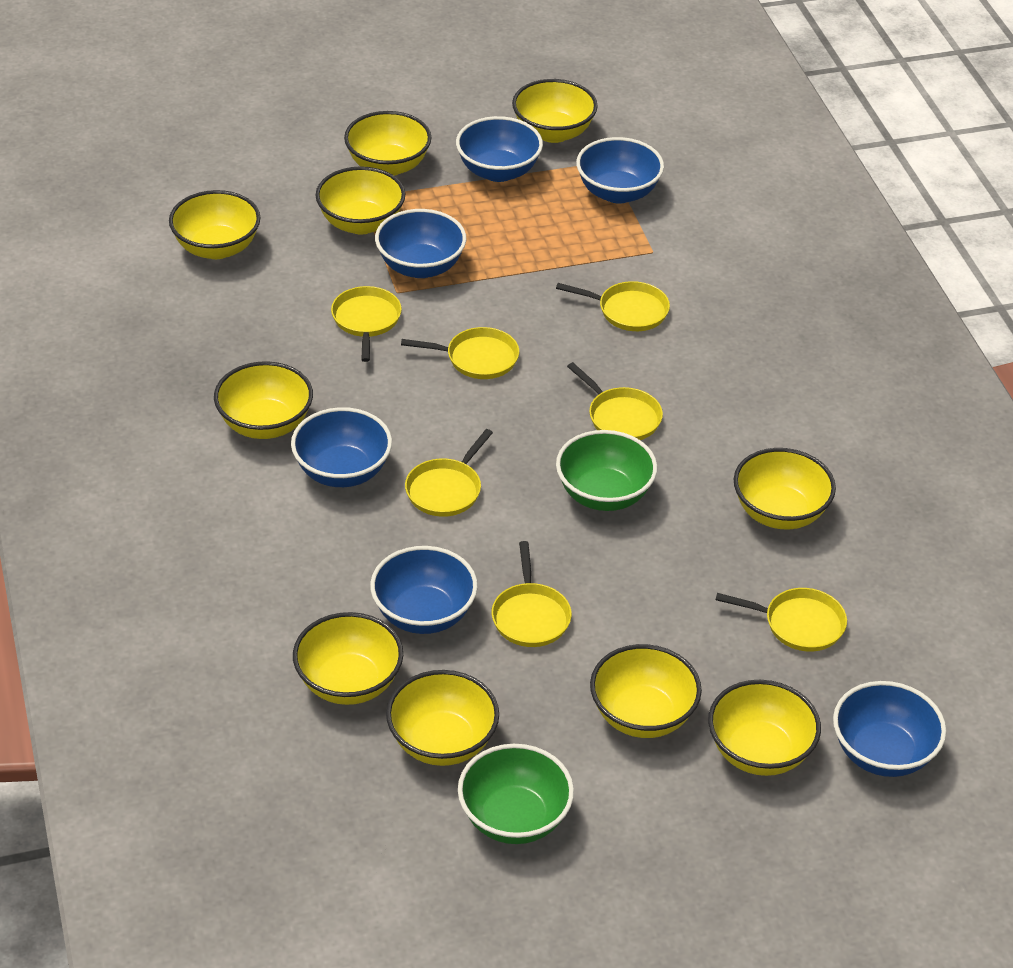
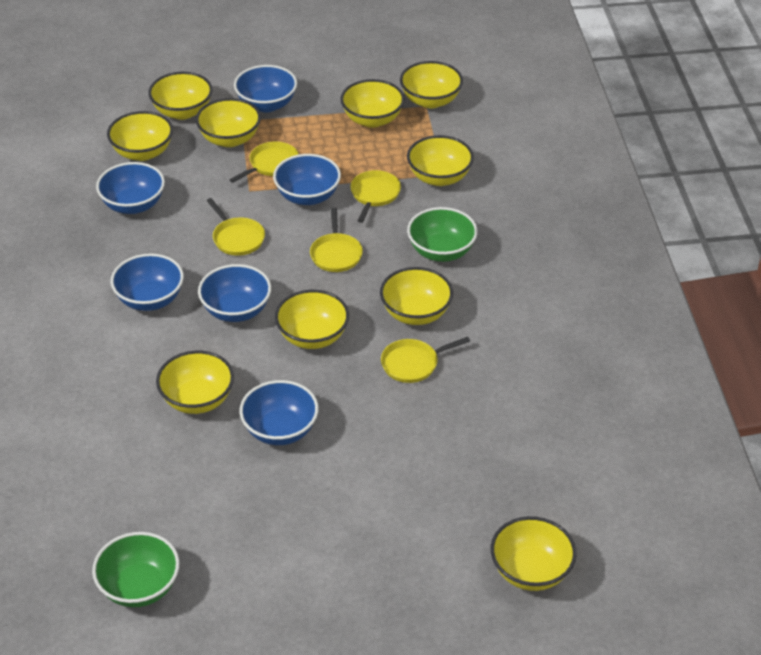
yellow pan: 7 -> 5

